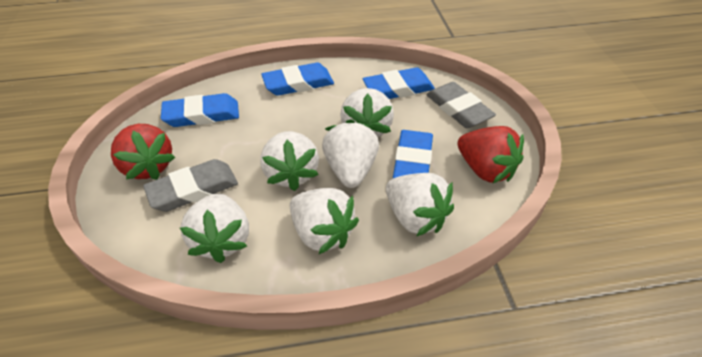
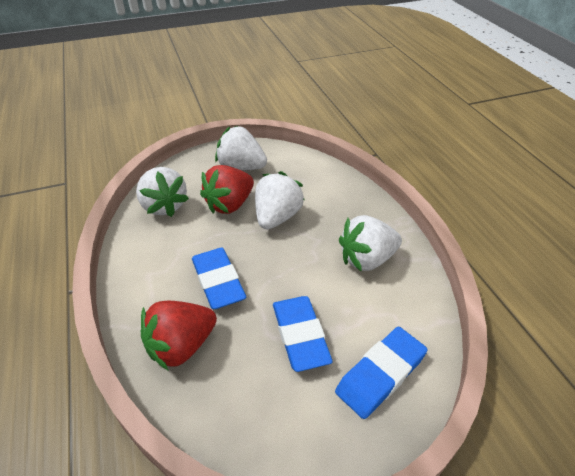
blue eraser: 4 -> 3
grey eraser: 2 -> 0
white strawberry: 6 -> 4

